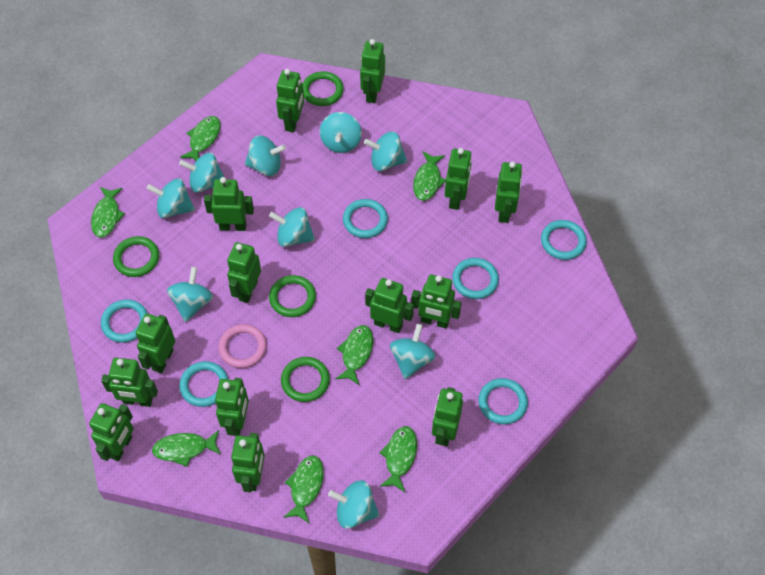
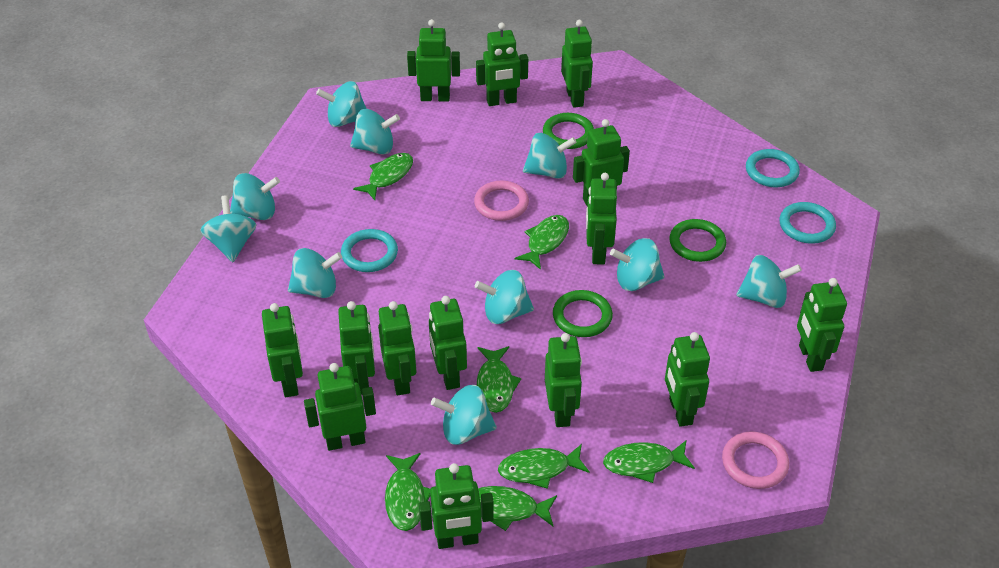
green ring: 4 -> 3
pink ring: 1 -> 2
turquoise ring: 6 -> 3
turquoise spinning top: 9 -> 10

